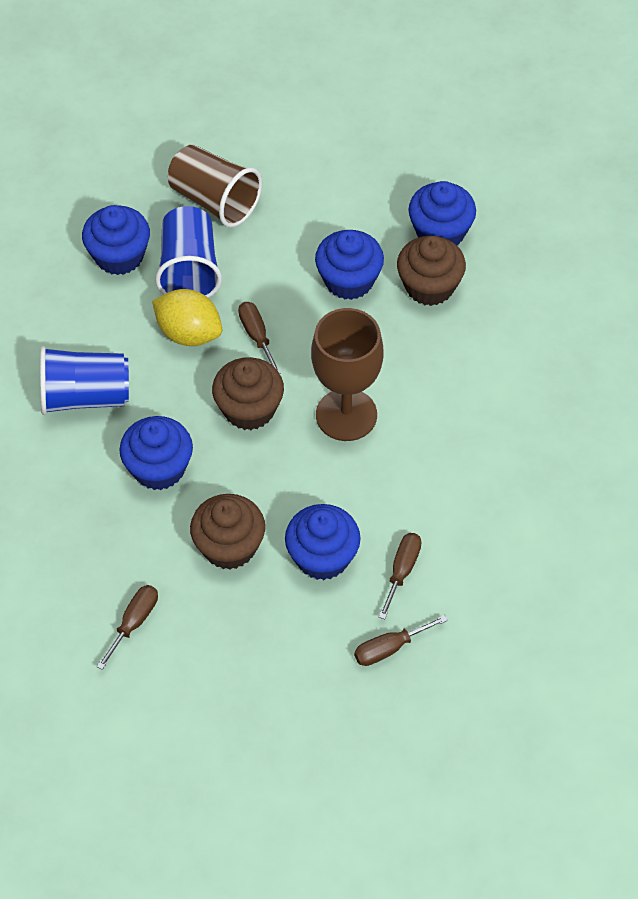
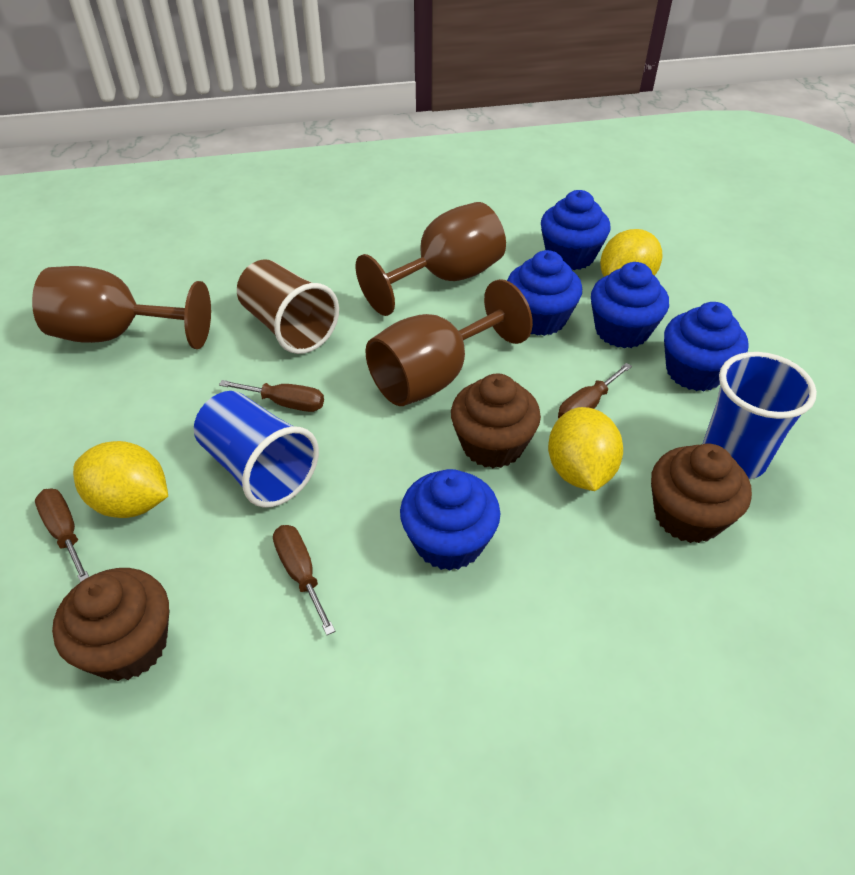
brown goblet: 1 -> 3
yellow lemon: 1 -> 3

